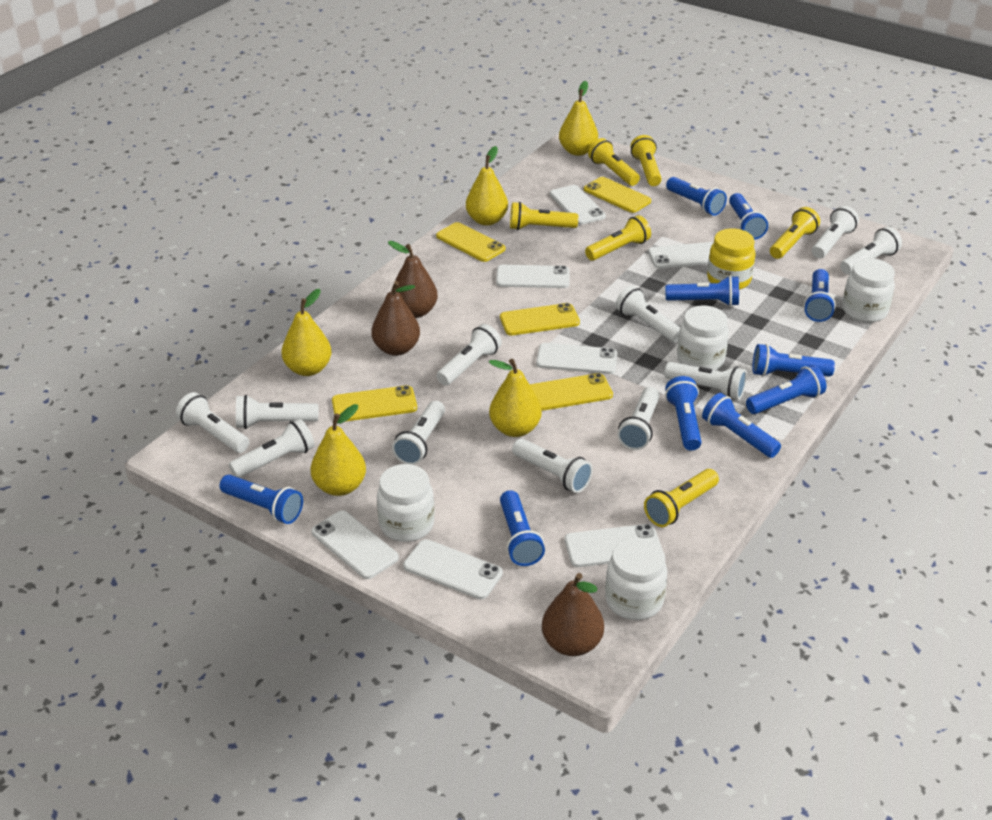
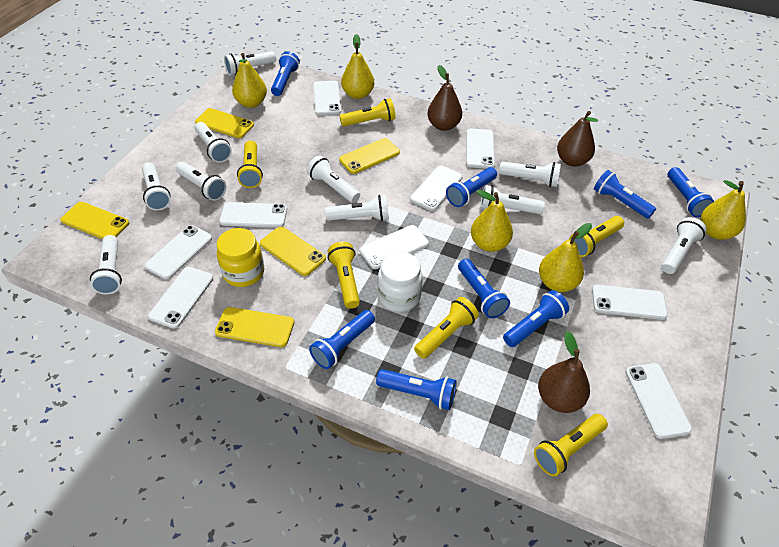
blue flashlight: 10 -> 8
white flashlight: 11 -> 10
white jar: 4 -> 1
white phone: 7 -> 9

